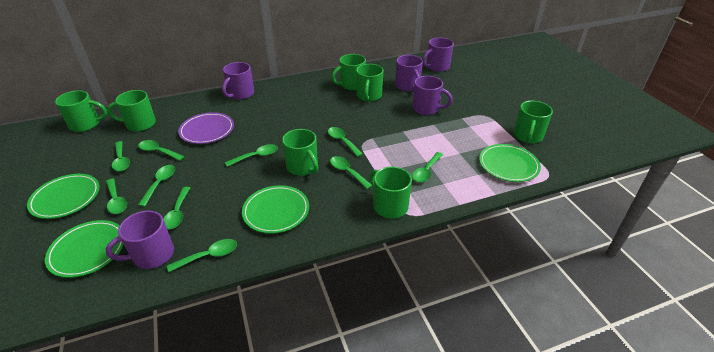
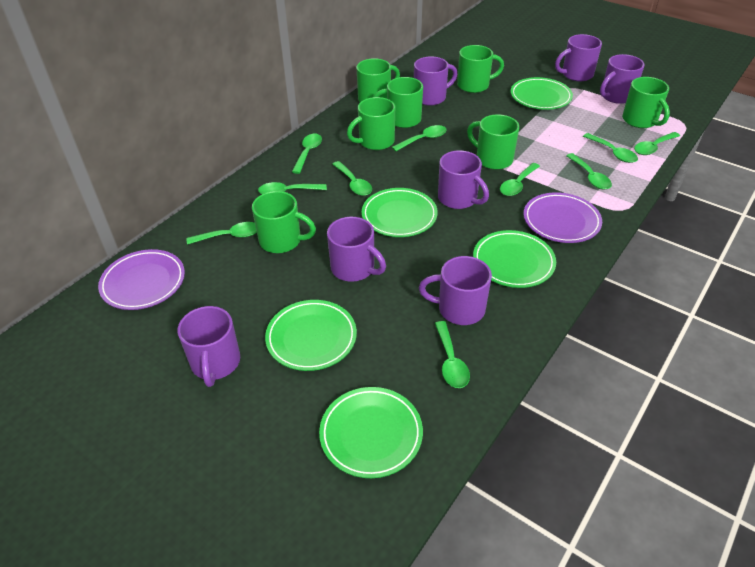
green plate: 4 -> 5
purple mug: 5 -> 7
purple plate: 1 -> 2

